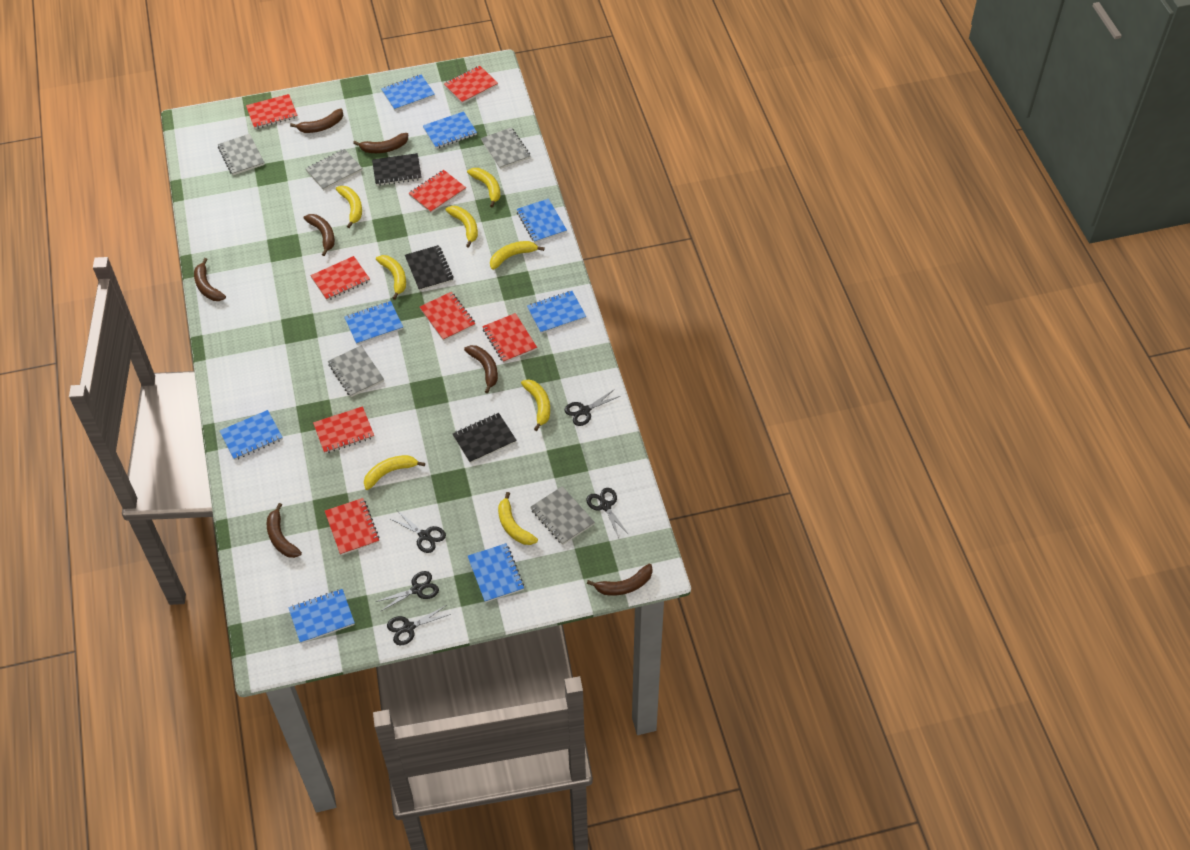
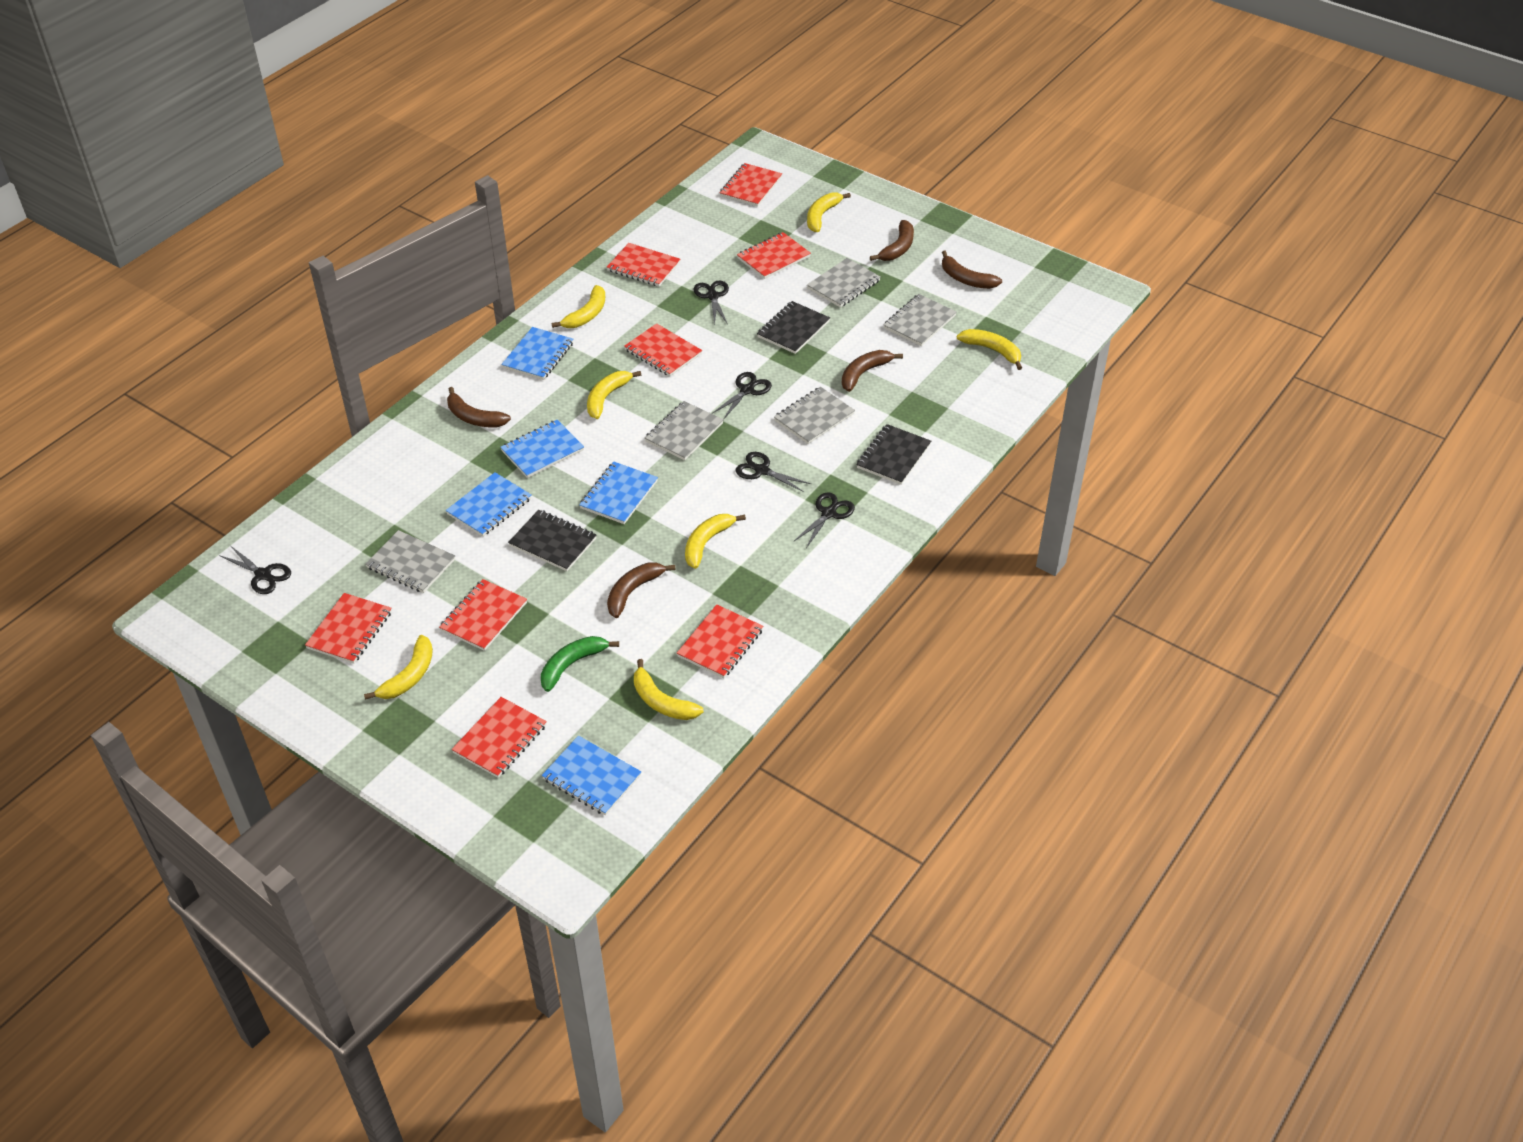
blue notebook: 8 -> 5
brown banana: 7 -> 5
green banana: 0 -> 1
yellow banana: 8 -> 7

